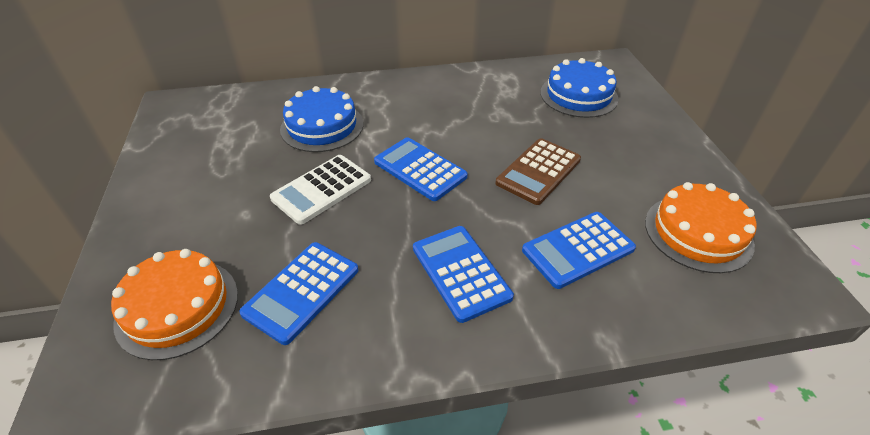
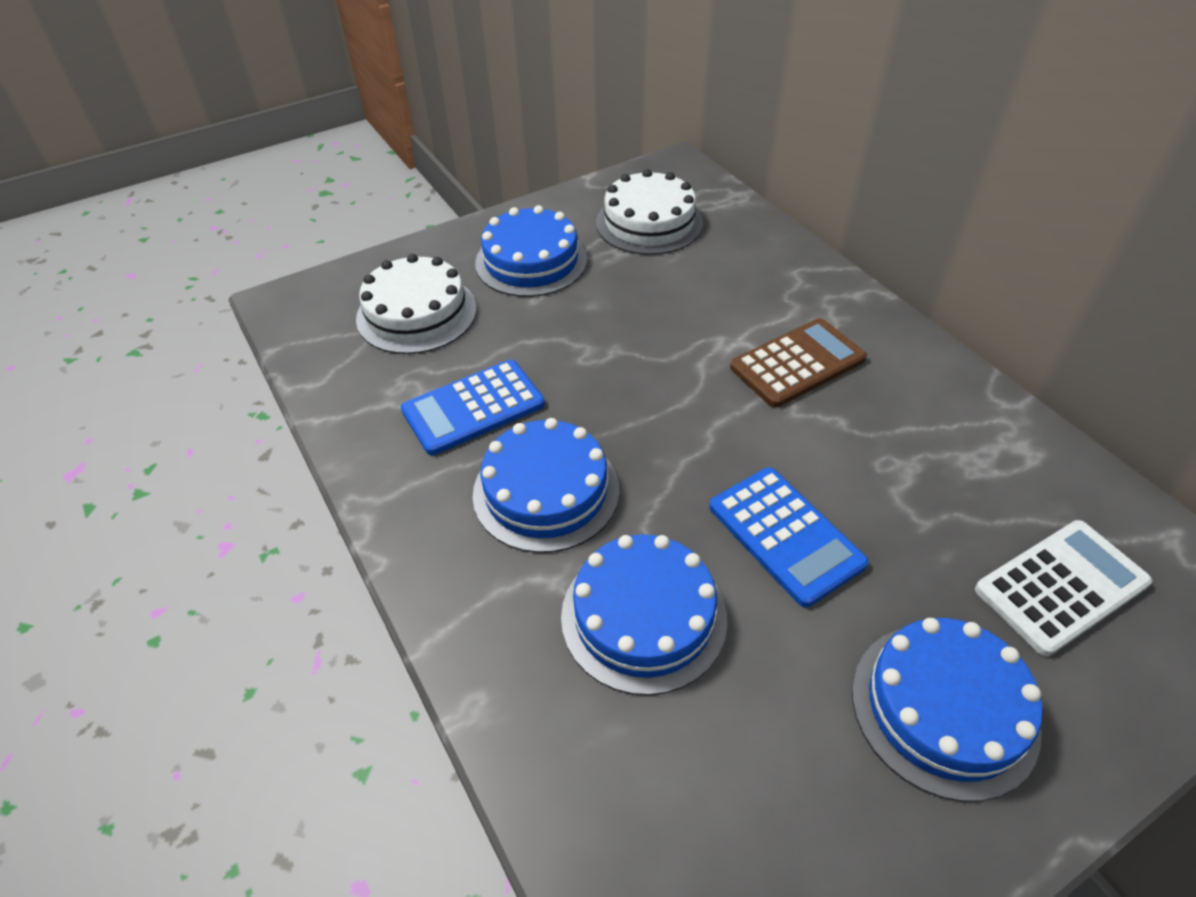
blue cake: 2 -> 4
blue calculator: 4 -> 2
orange cake: 2 -> 0
white cake: 0 -> 2

